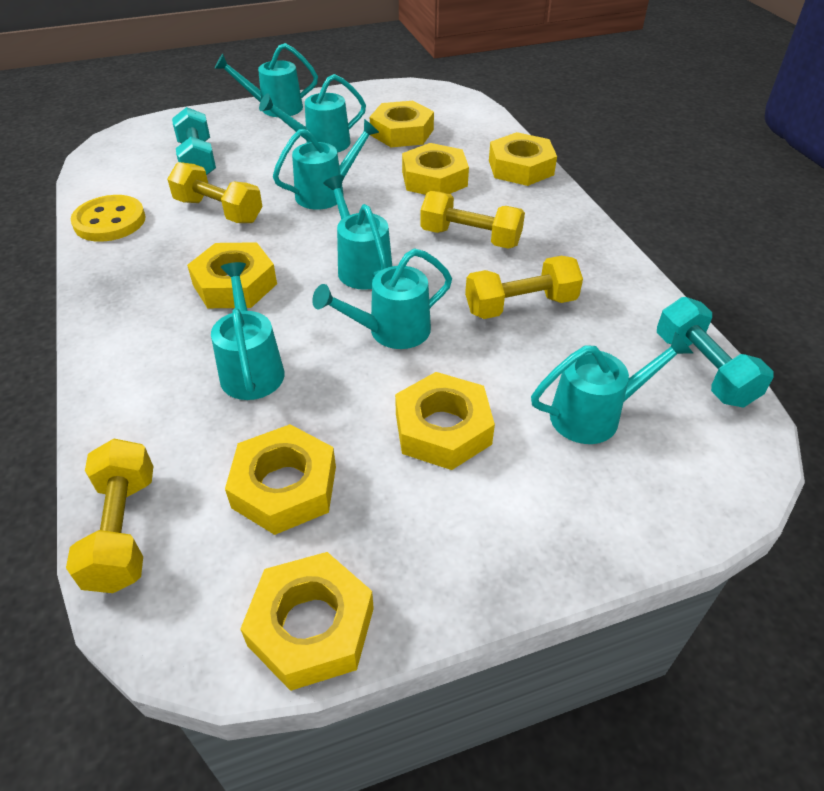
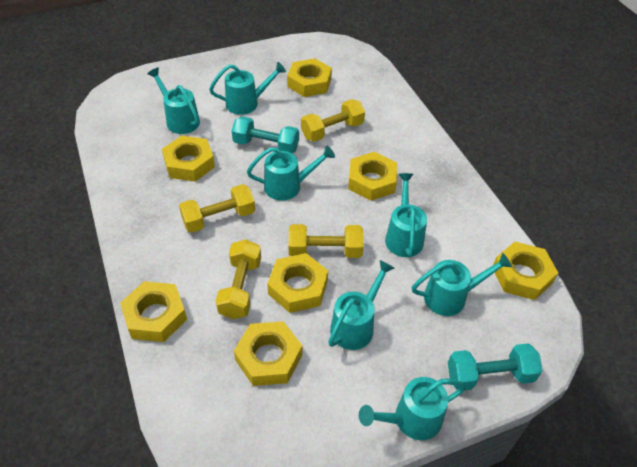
yellow button: 1 -> 0

